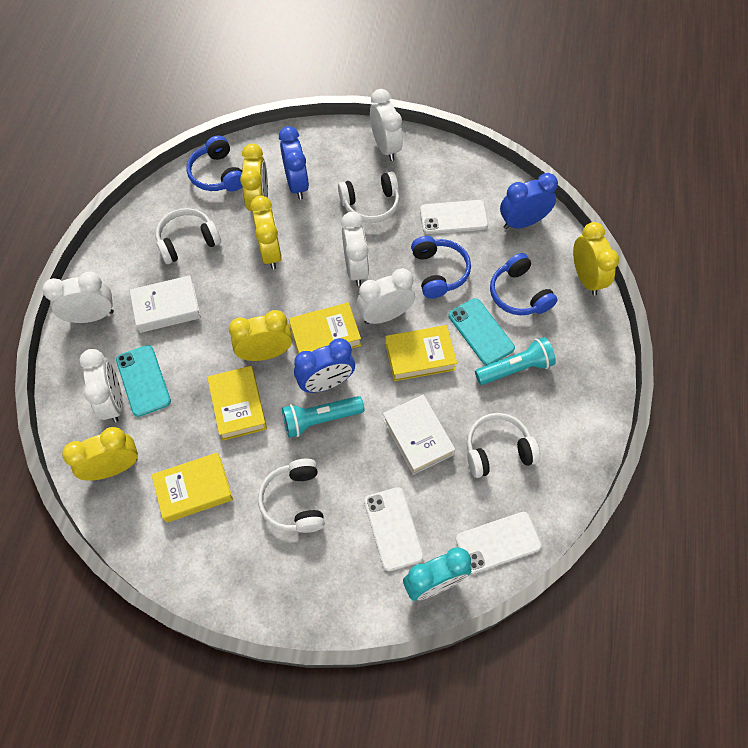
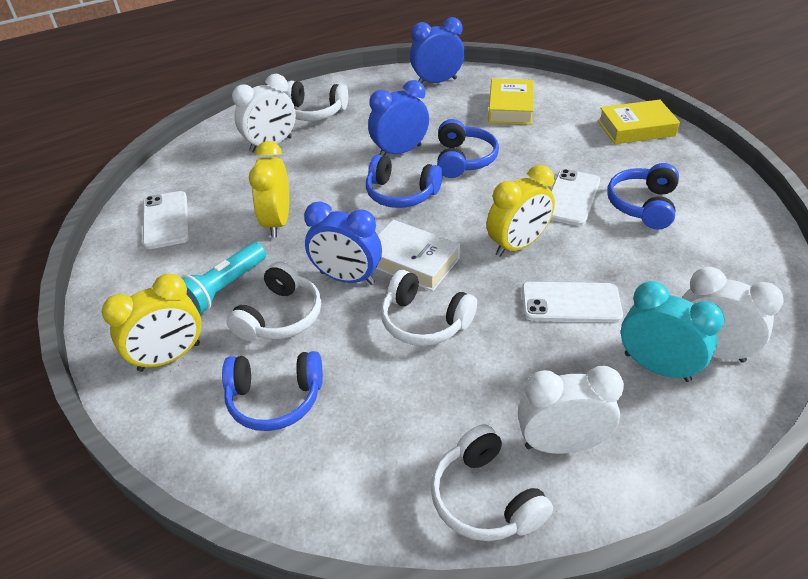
blue headphones: 3 -> 4
turquoise flashlight: 2 -> 1
turquoise phone: 2 -> 0
white book: 2 -> 1
white clock: 5 -> 3
yellow book: 4 -> 2
yellow clock: 5 -> 3

